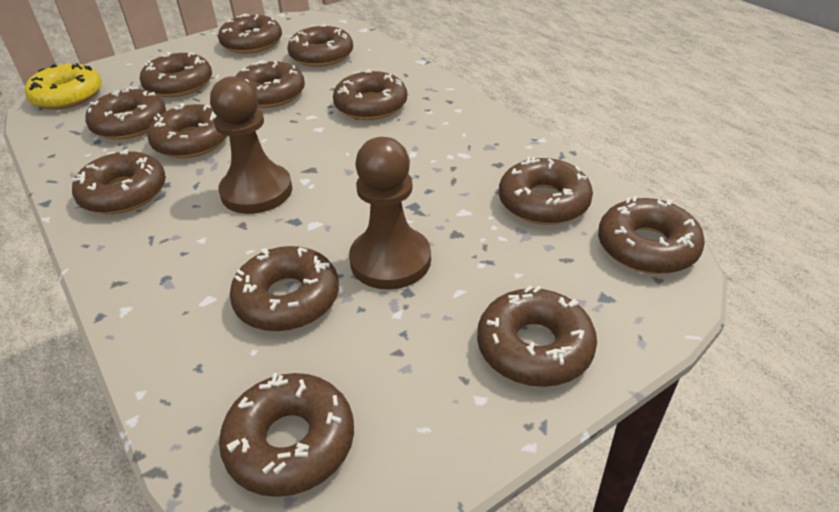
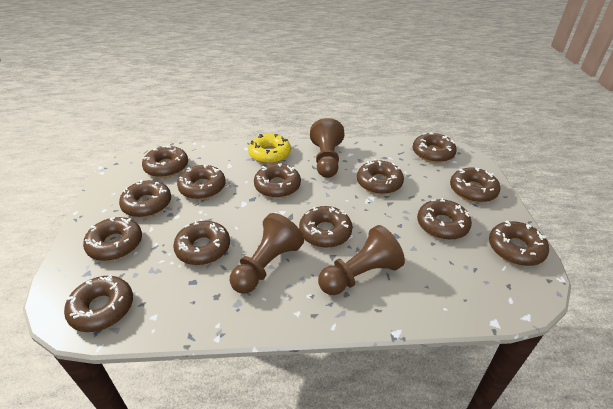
brown pawn: 2 -> 3

